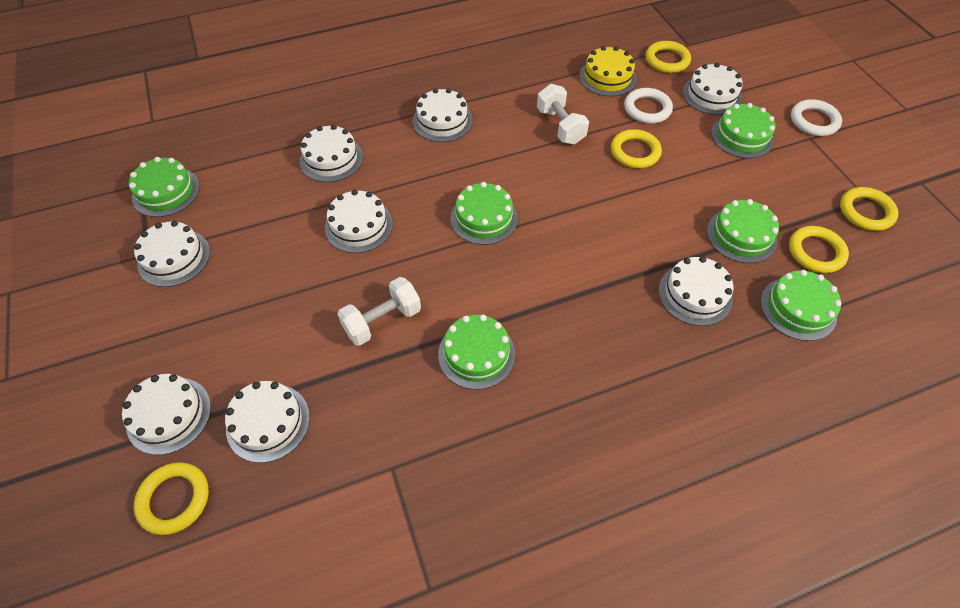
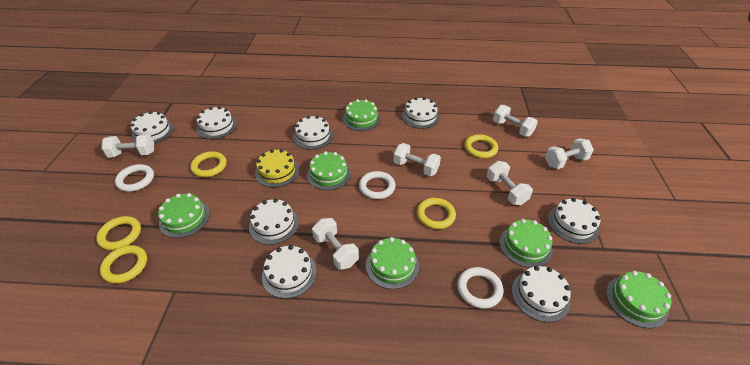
white dumbbell: 2 -> 6
white ring: 2 -> 3

